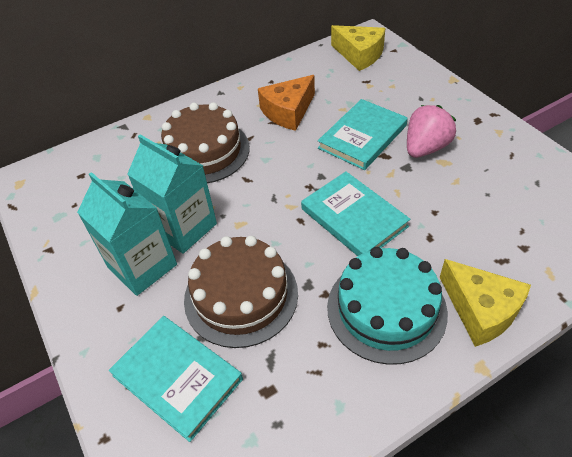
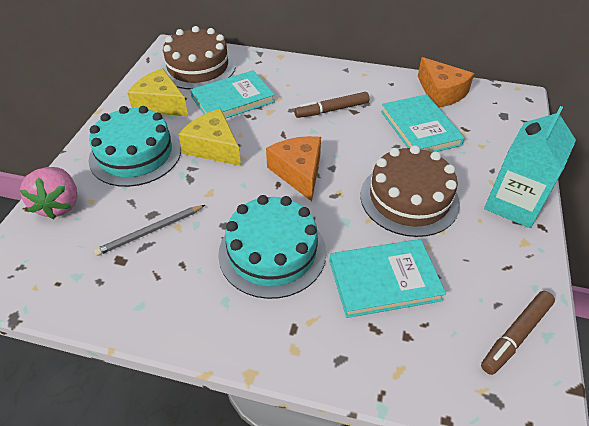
brown marker: 0 -> 2
grey pencil: 0 -> 1
orange cheese: 1 -> 2
turquoise cake: 1 -> 2
turquoise carton: 2 -> 1

